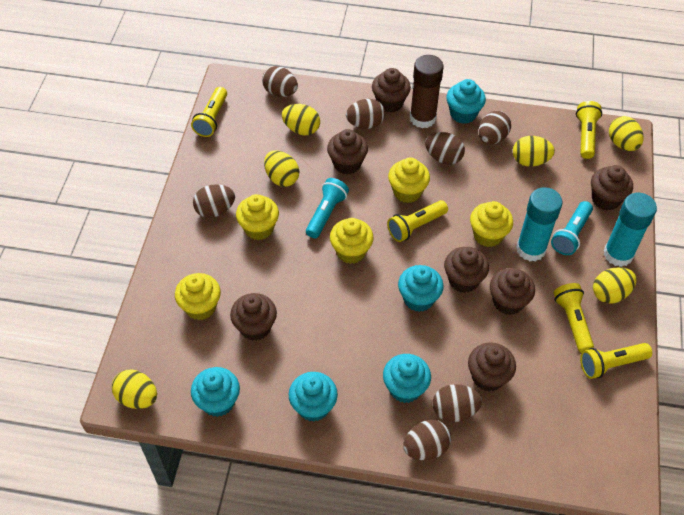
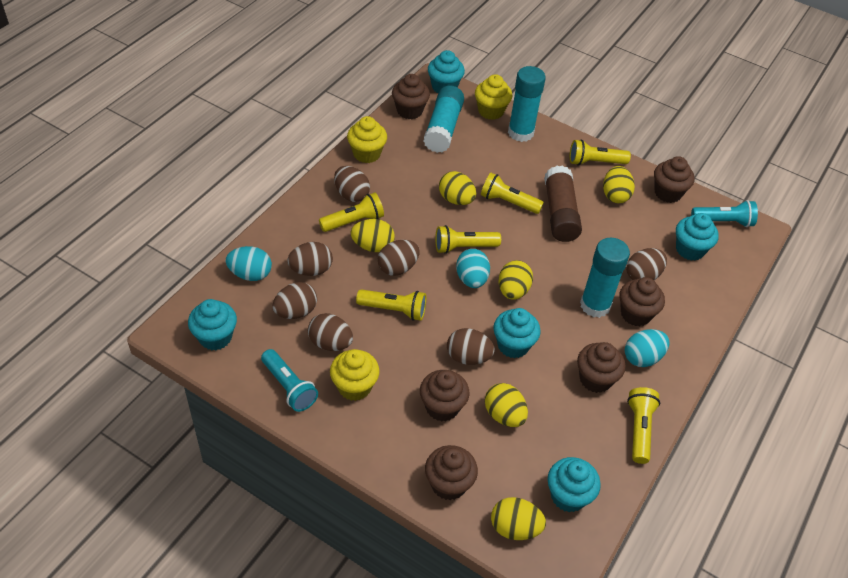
brown cupcake: 7 -> 6
turquoise egg: 0 -> 3
turquoise glue stick: 2 -> 3
yellow cupcake: 5 -> 3
yellow flashlight: 5 -> 6

